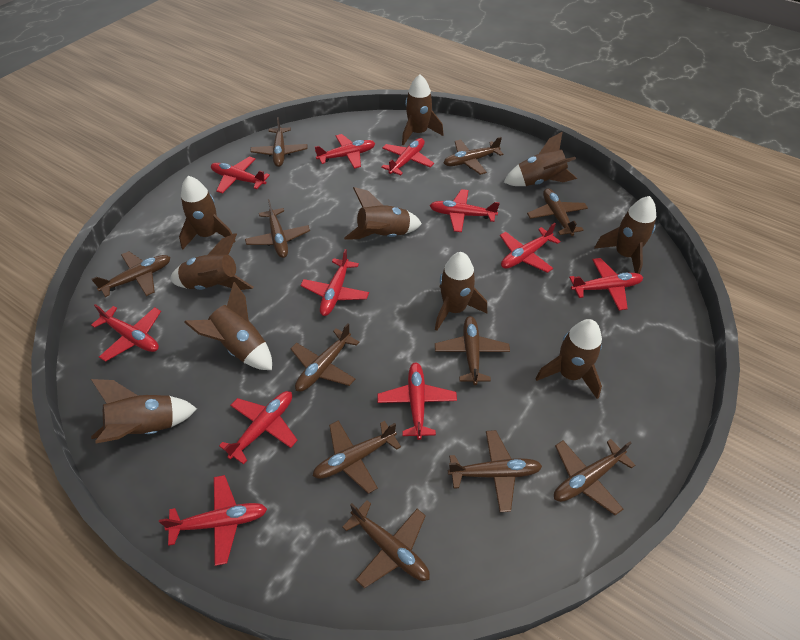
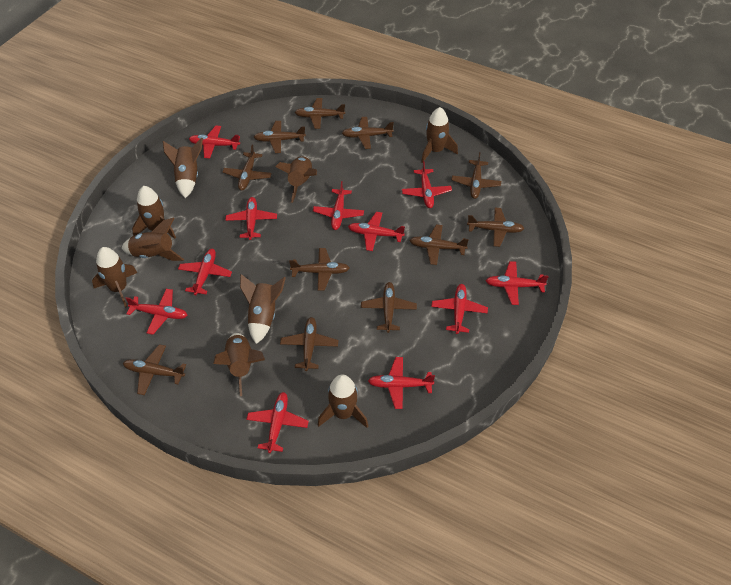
brown rocket: 10 -> 9

